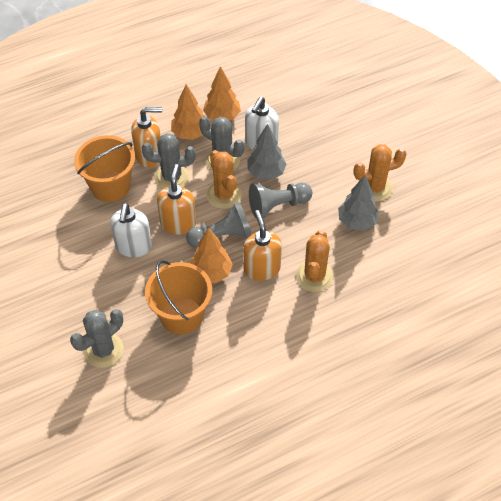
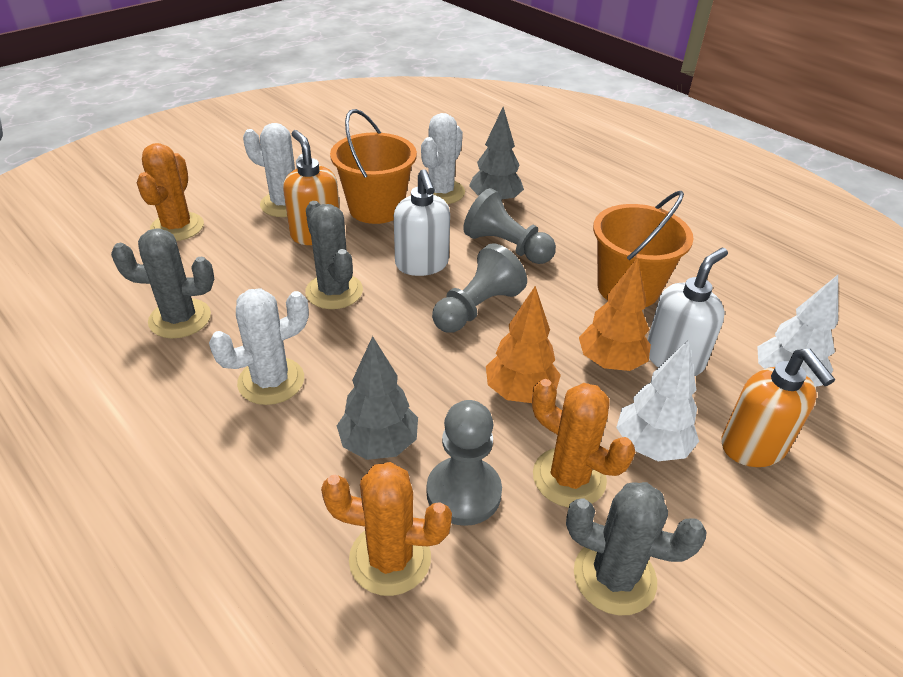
grey pawn: 2 -> 3
orange soap dispenser: 3 -> 2
orange tree: 3 -> 2
white cactus: 0 -> 3
white tree: 0 -> 2

